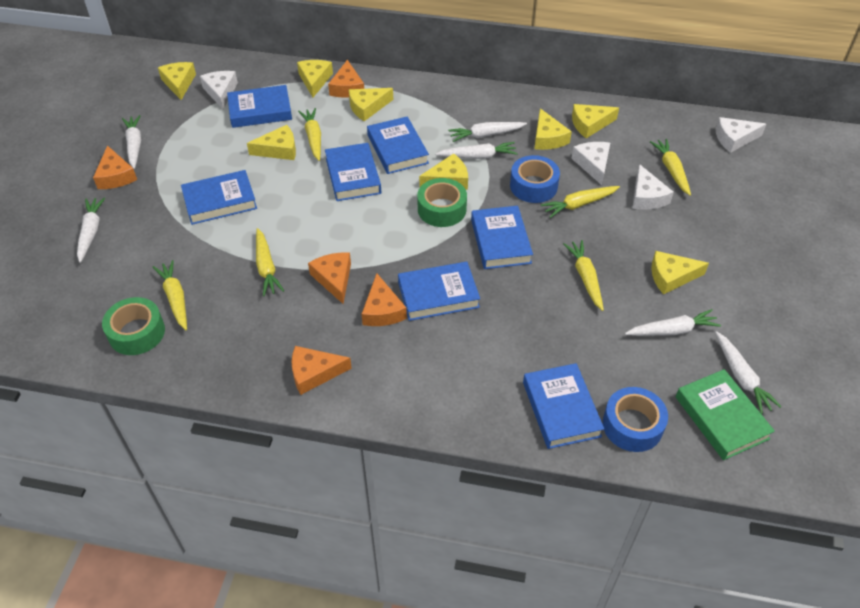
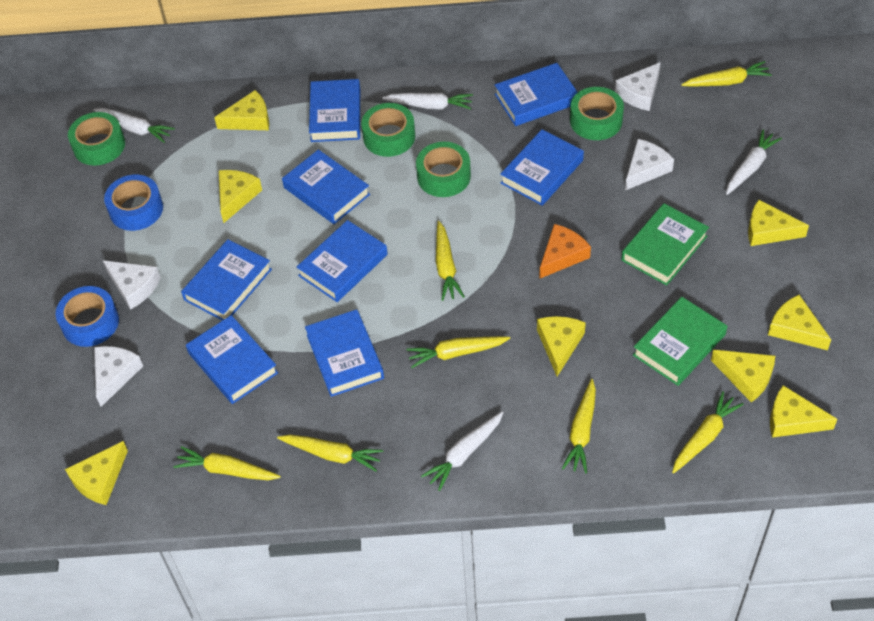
blue book: 7 -> 8
green book: 1 -> 2
green tape: 2 -> 4
orange cheese: 5 -> 1
white carrot: 6 -> 4
yellow carrot: 6 -> 7

